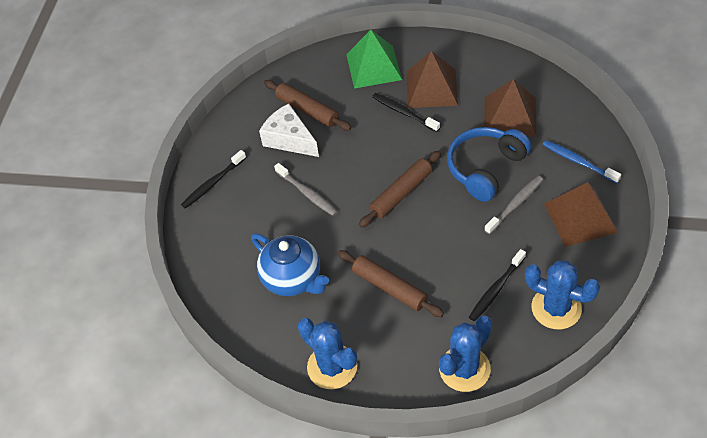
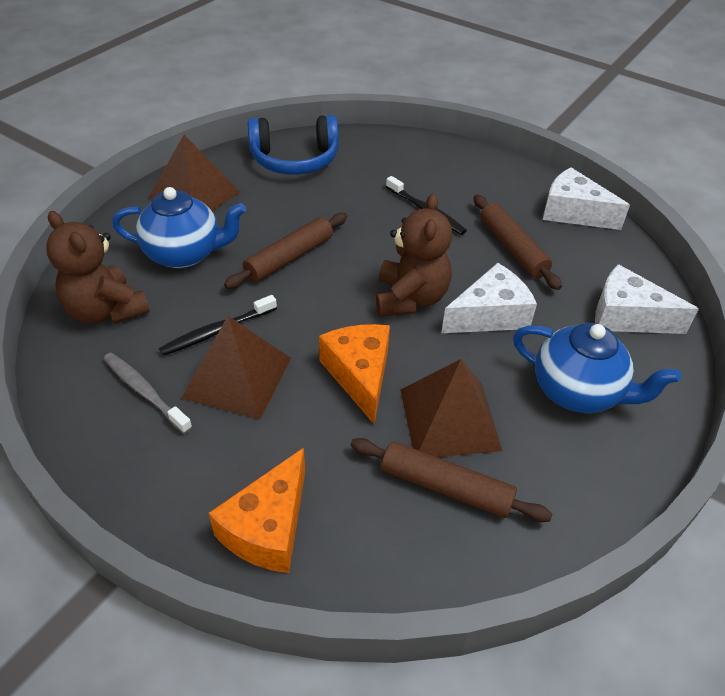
black toothbrush: 3 -> 2
blue cactus: 3 -> 0
blue teapot: 1 -> 2
blue toothbrush: 1 -> 0
brown teddy bear: 0 -> 2
green pyramid: 1 -> 0
grey toothbrush: 2 -> 1
orange cheese: 0 -> 2
white cheese: 1 -> 3

